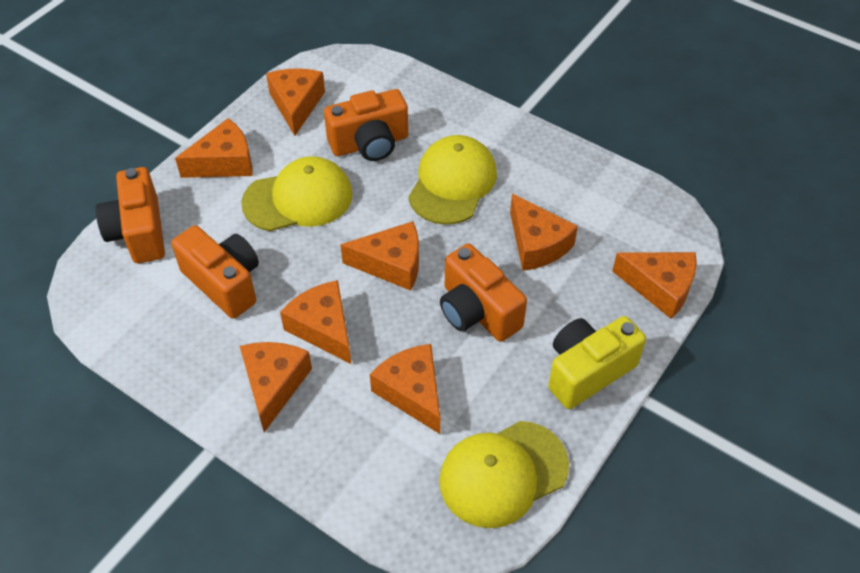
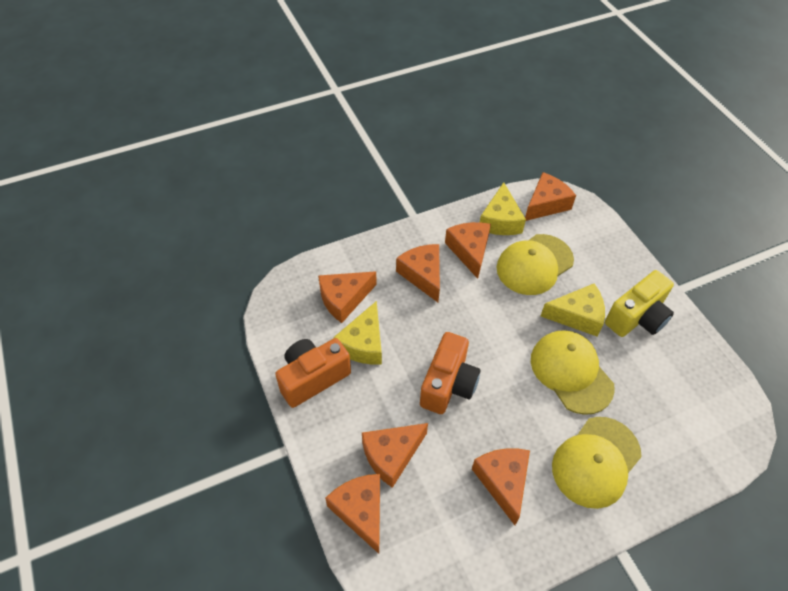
orange camera: 4 -> 2
orange cheese: 8 -> 7
yellow cheese: 0 -> 3

